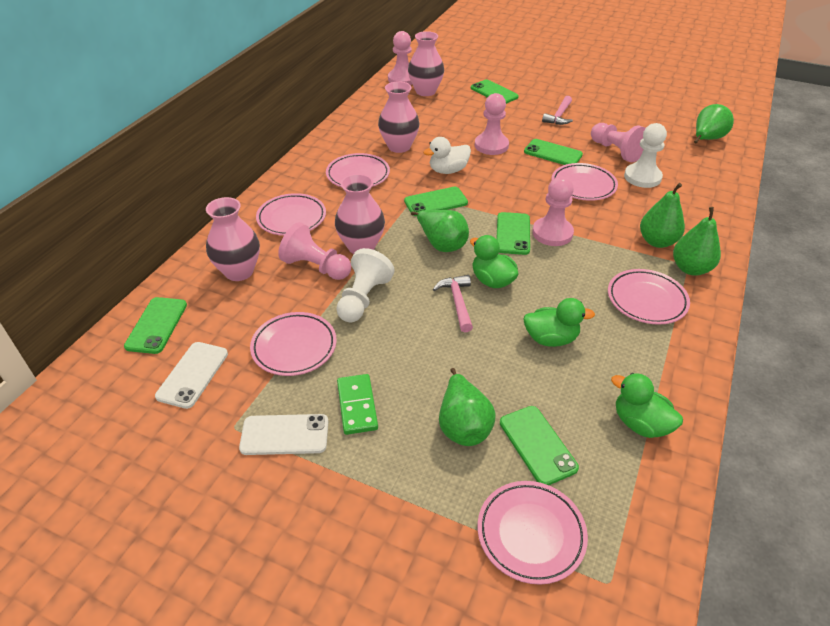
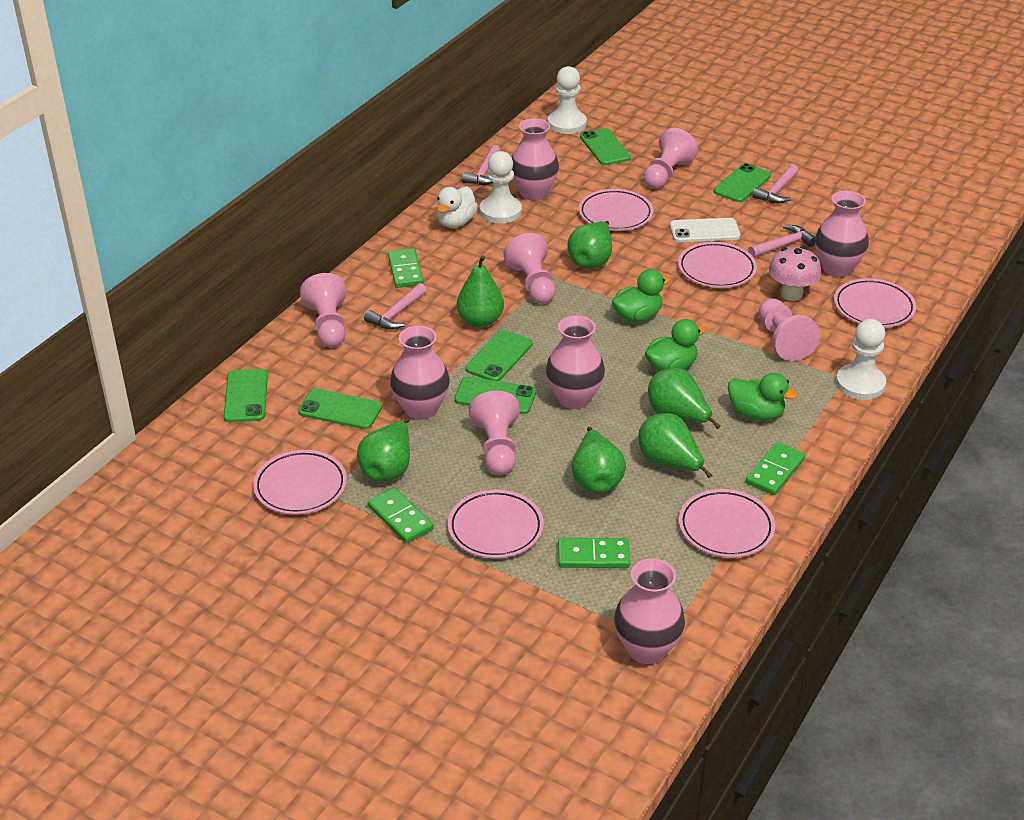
green domino: 1 -> 4
green pear: 5 -> 6
pink hammer: 2 -> 4
pink mushroom: 0 -> 1
pink vase: 4 -> 5
white pawn: 2 -> 3
white phone: 2 -> 1

